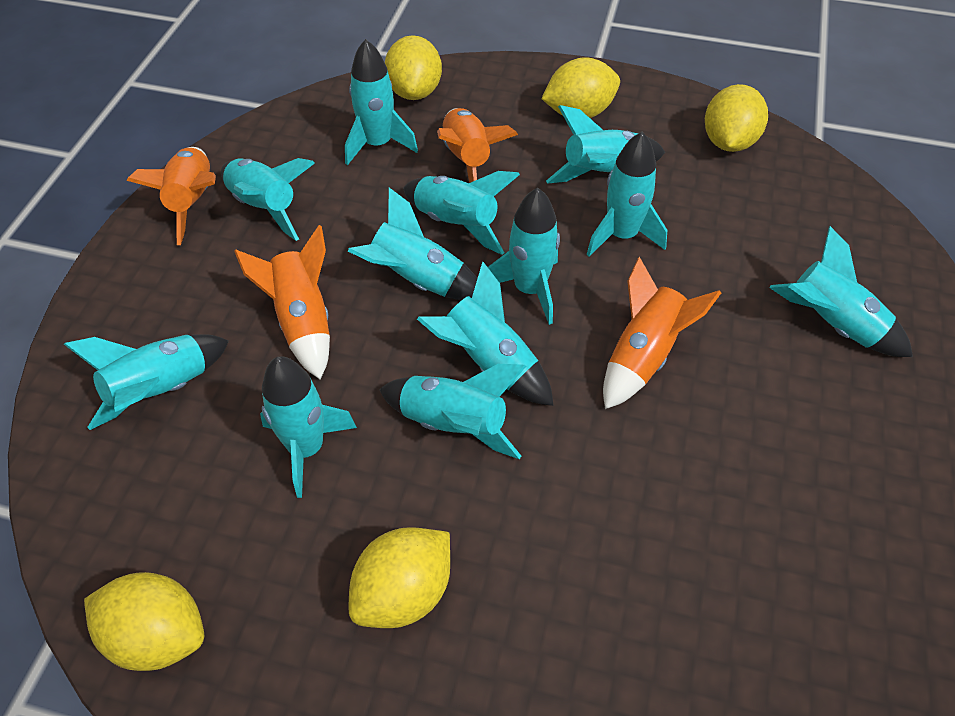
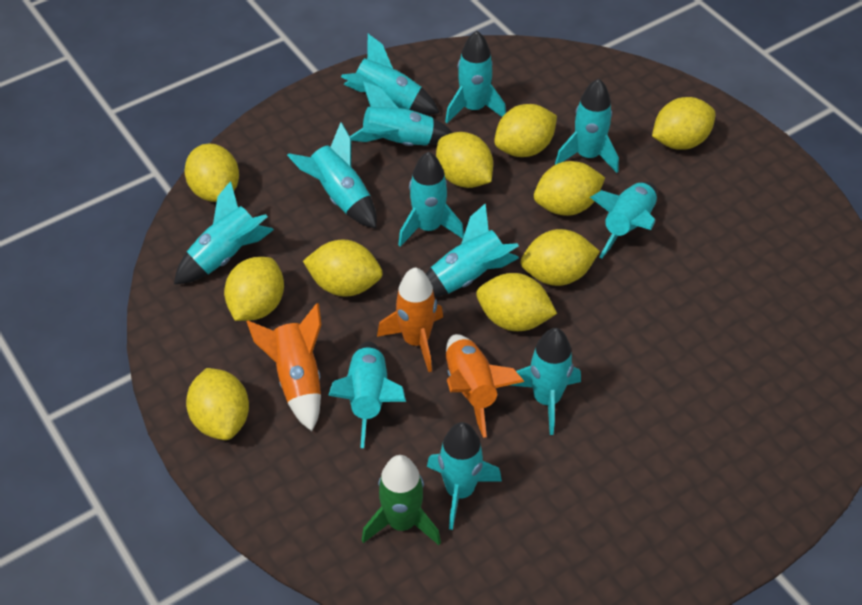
green rocket: 0 -> 1
orange rocket: 4 -> 3
yellow lemon: 5 -> 10

